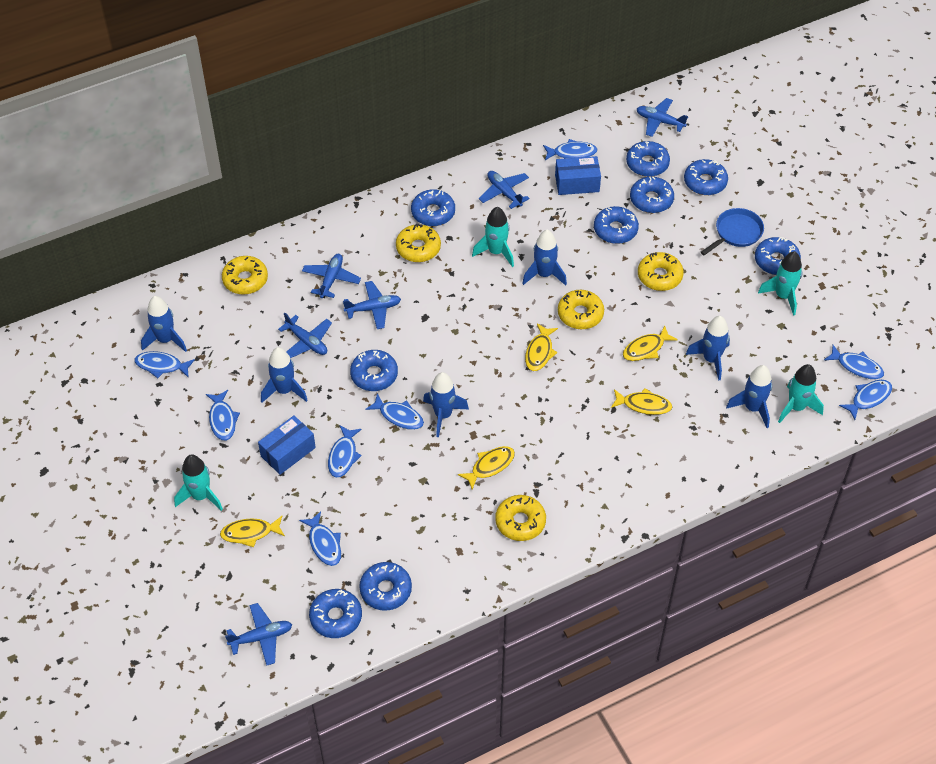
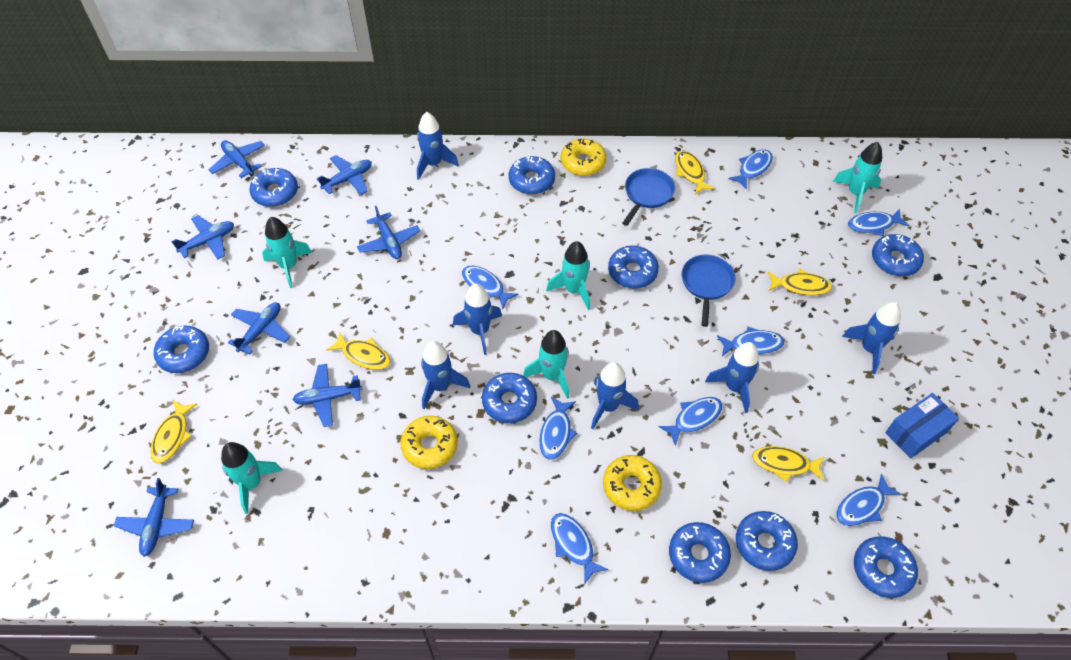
blue box: 2 -> 1
blue pan: 1 -> 2
blue plane: 6 -> 7
turquoise rocket: 4 -> 5
yellow donut: 5 -> 3

